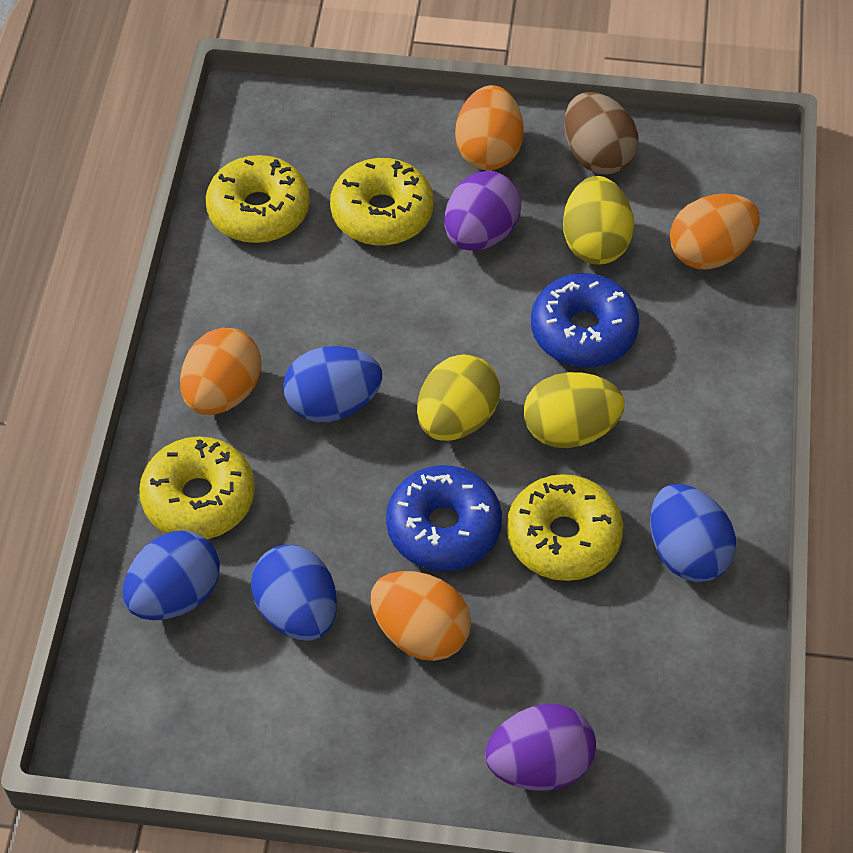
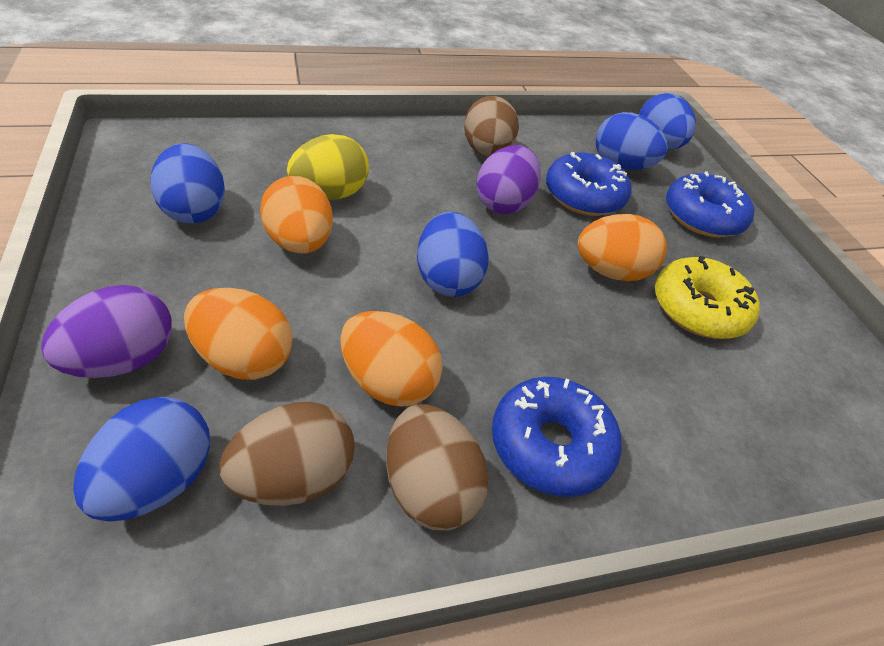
blue donut: 2 -> 3
blue egg: 4 -> 5
brown egg: 1 -> 3
yellow donut: 4 -> 1
yellow egg: 3 -> 1

